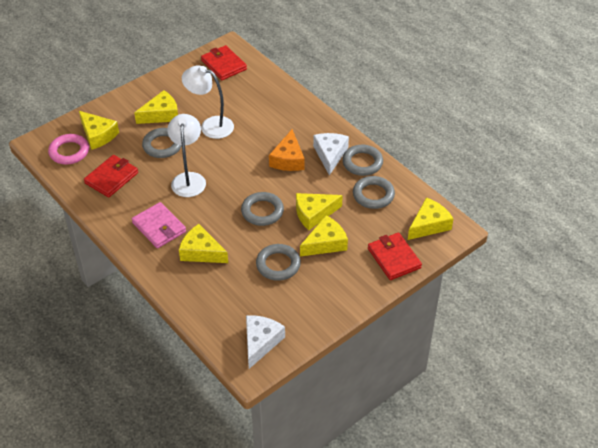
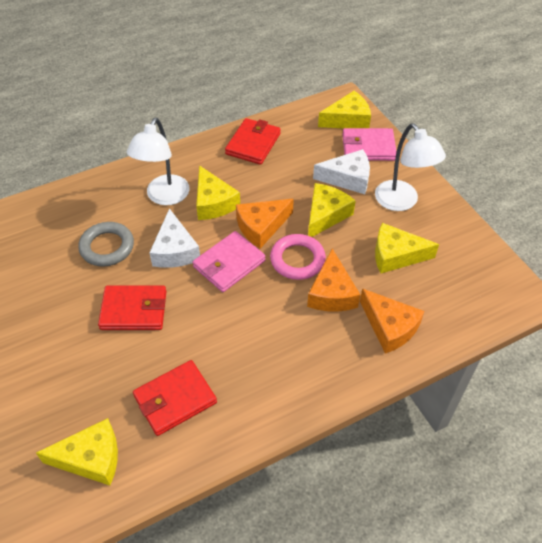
grey ring: 5 -> 1
orange cheese: 1 -> 3
pink wallet: 1 -> 2
yellow cheese: 6 -> 5

